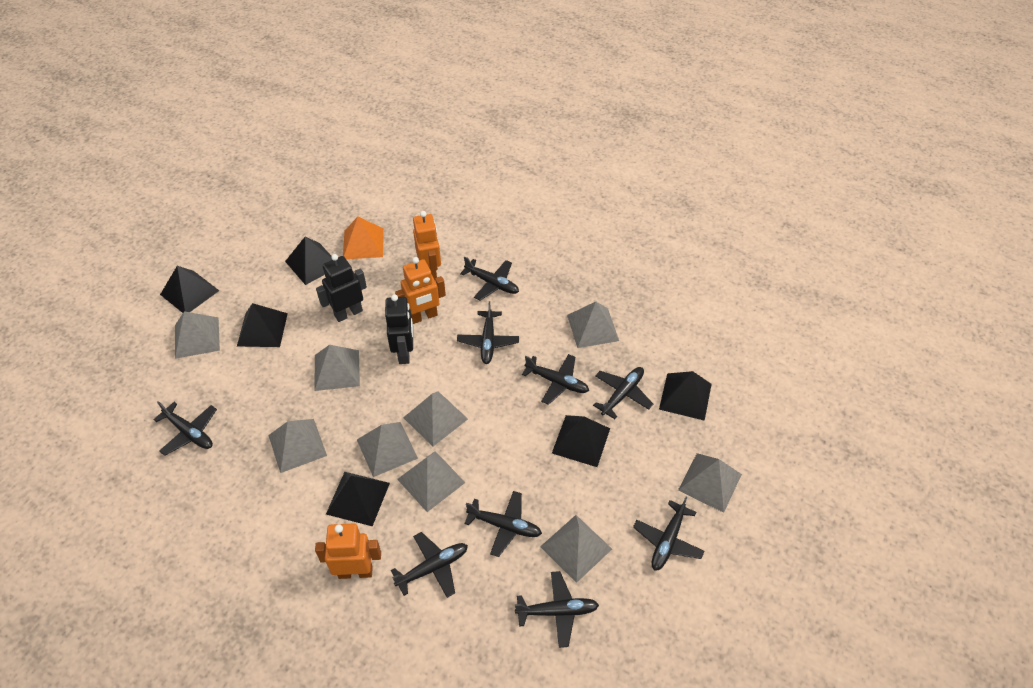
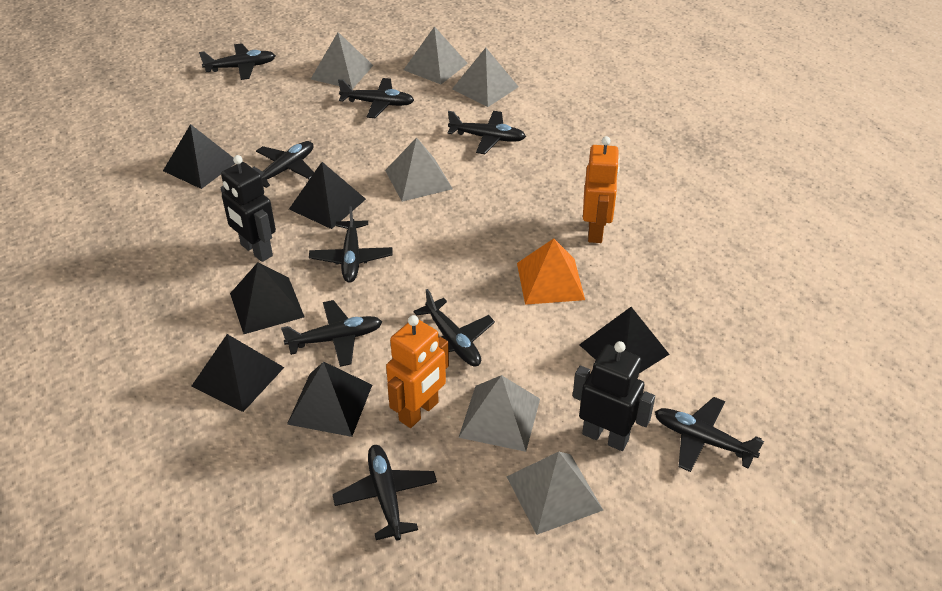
grey pyramid: 9 -> 6
orange robot: 3 -> 2

